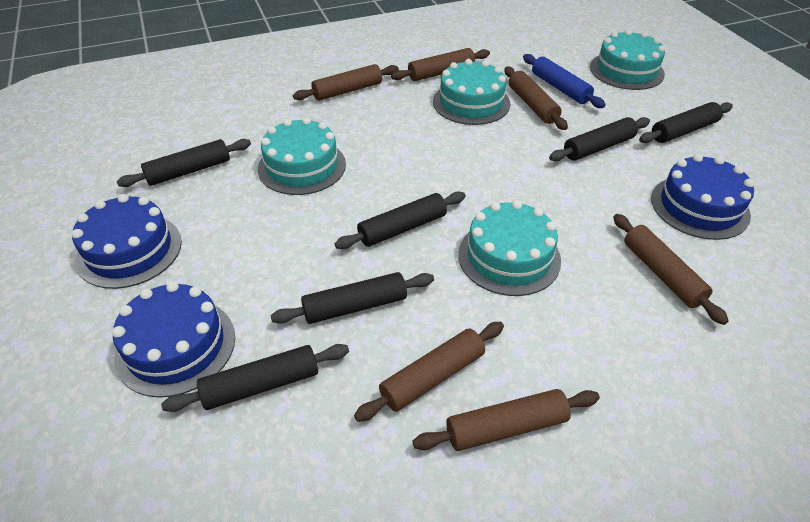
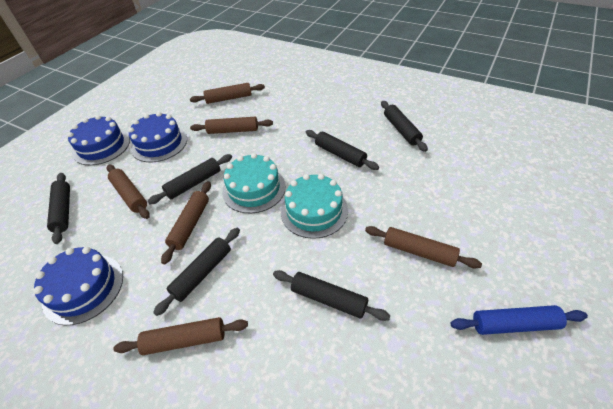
turquoise cake: 4 -> 2

